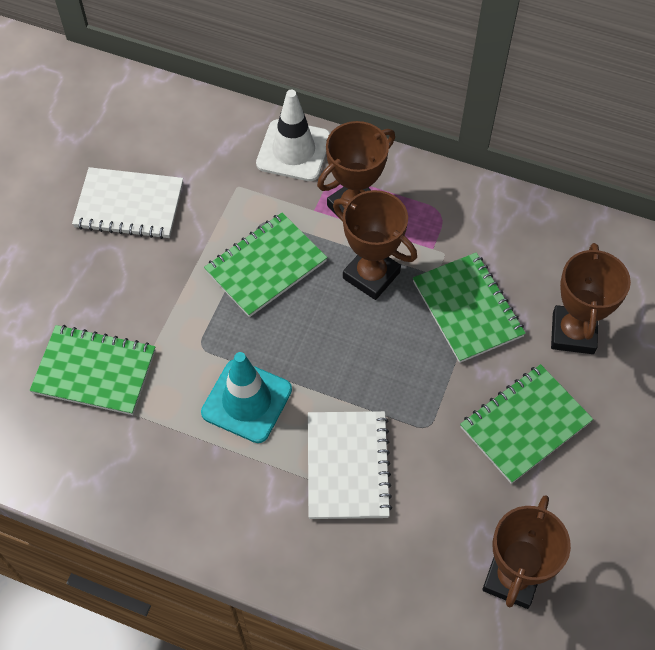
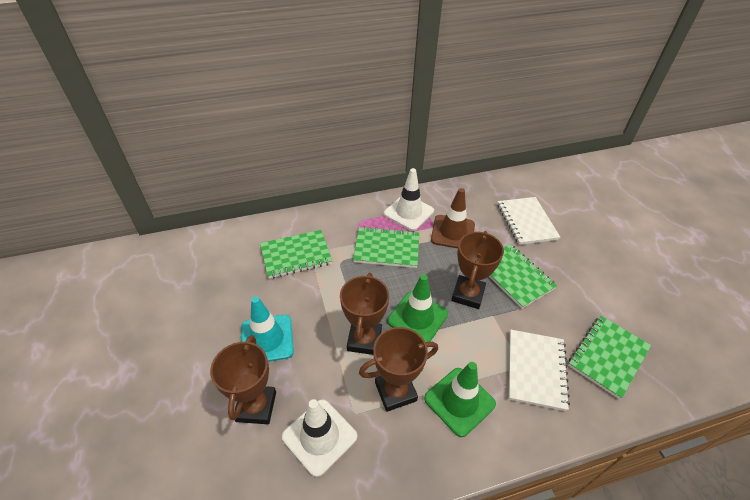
brown traffic cone: 0 -> 1
green traffic cone: 0 -> 2
white traffic cone: 1 -> 2

